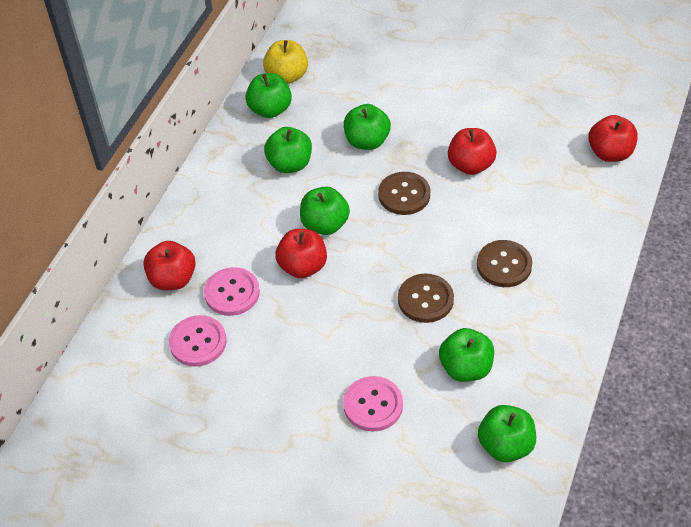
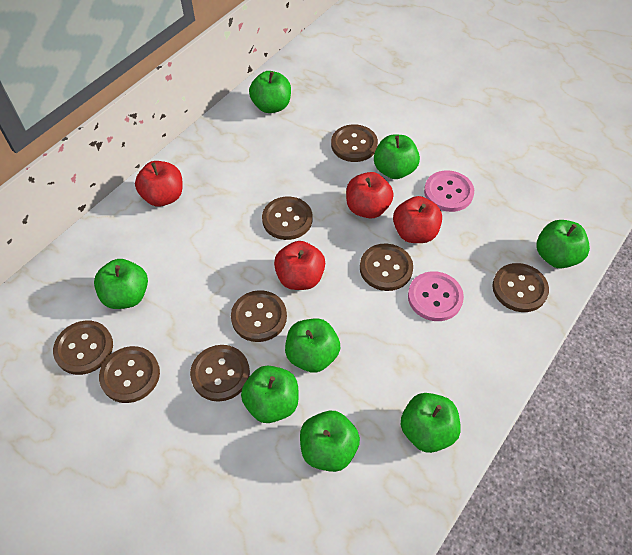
brown button: 3 -> 8
green apple: 6 -> 8
pink button: 3 -> 2
yellow apple: 1 -> 0

